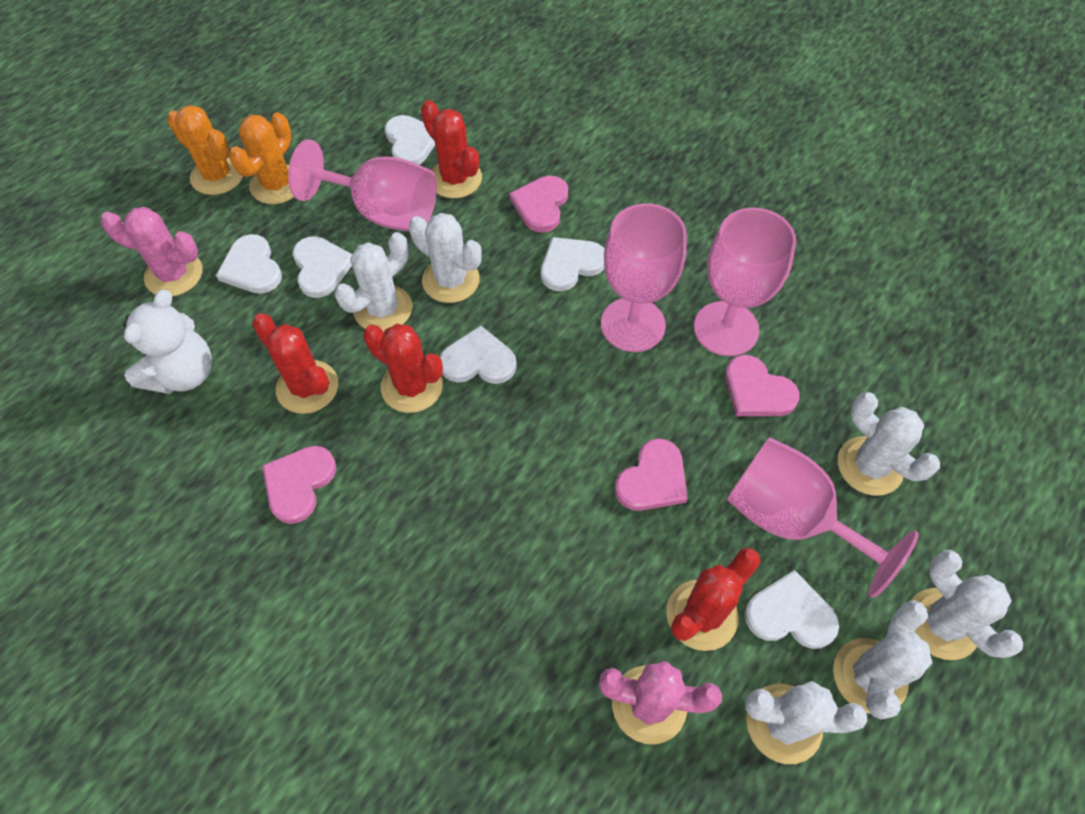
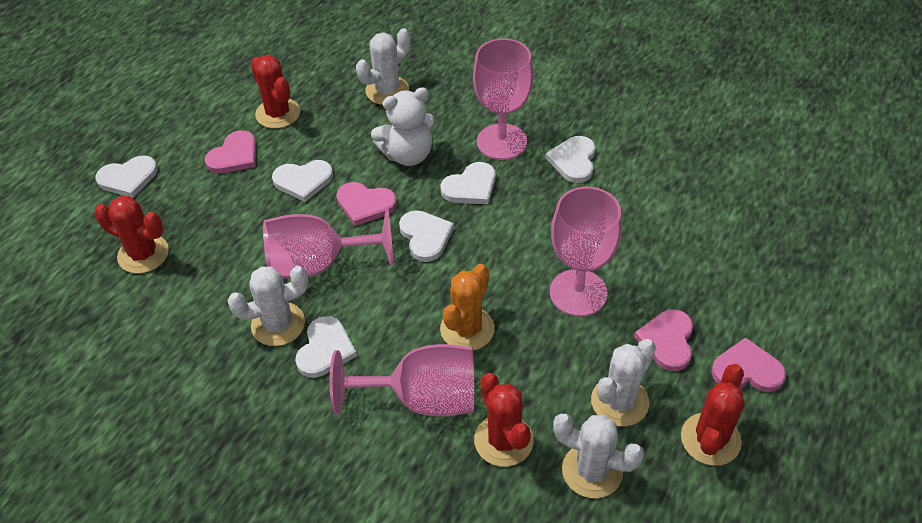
orange cactus: 2 -> 1
pink cactus: 2 -> 0
white cactus: 6 -> 4

